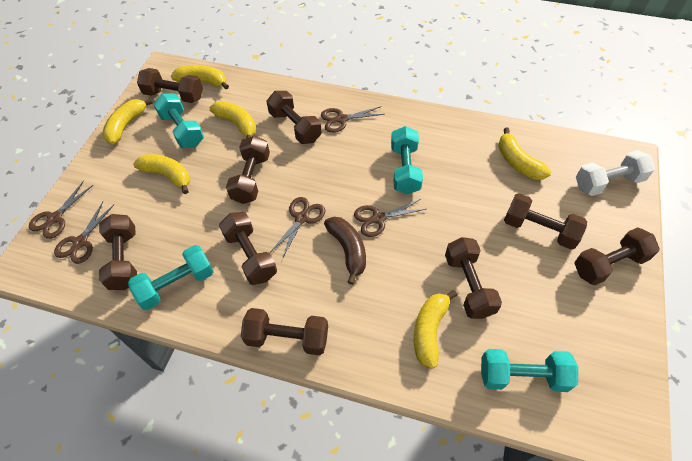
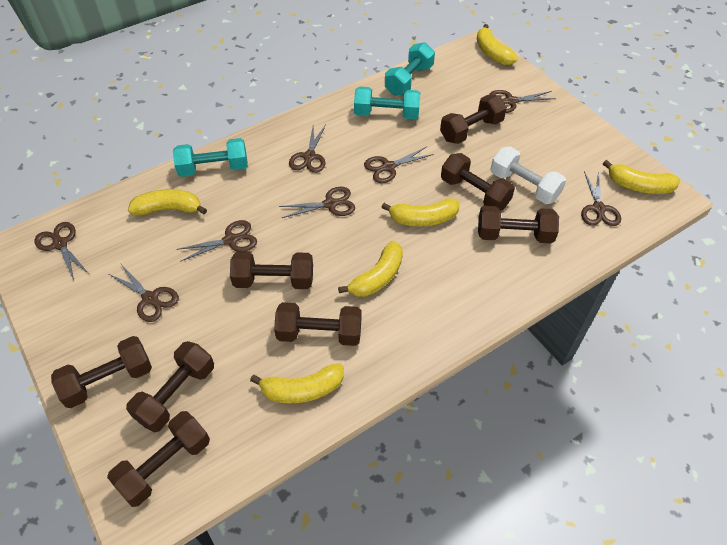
brown banana: 1 -> 0
brown dumbbell: 9 -> 8
brown scissors: 5 -> 8
turquoise dumbbell: 4 -> 3

